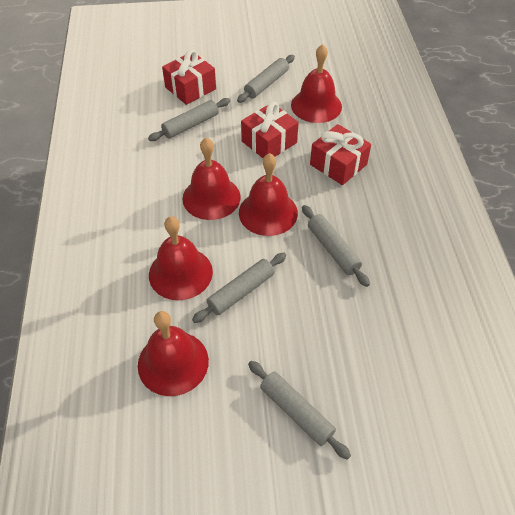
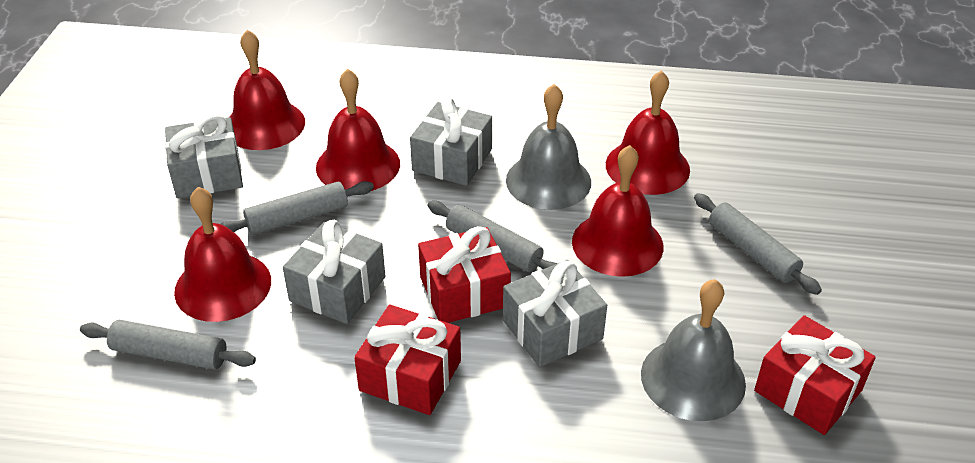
grey bell: 0 -> 2
grey gift: 0 -> 4
grey rolling pin: 5 -> 4

